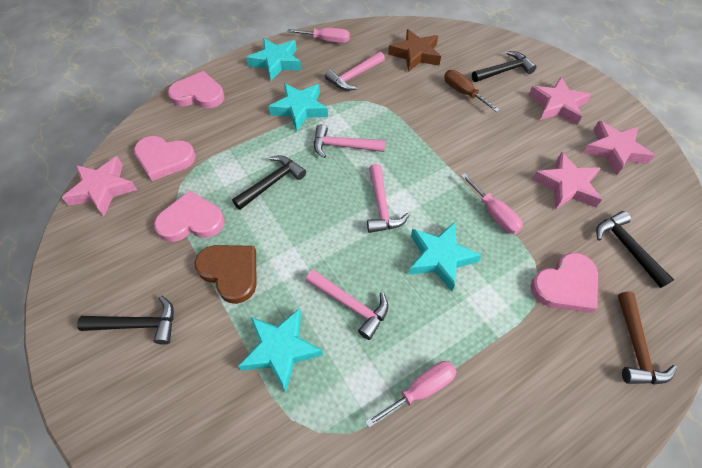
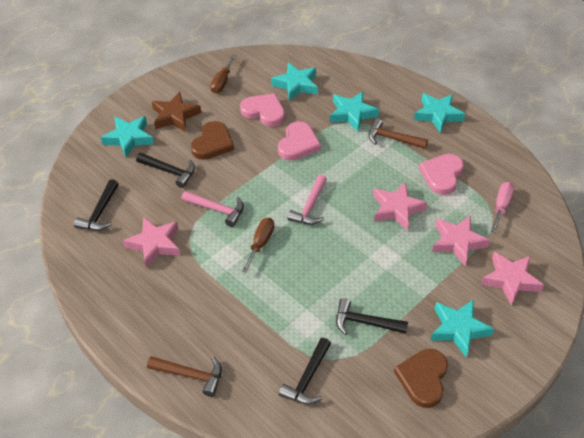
brown hammer: 1 -> 2
brown heart: 1 -> 2
brown screwdriver: 1 -> 2
pink hammer: 4 -> 2
pink heart: 4 -> 3
pink screwdriver: 3 -> 1
turquoise star: 4 -> 5

